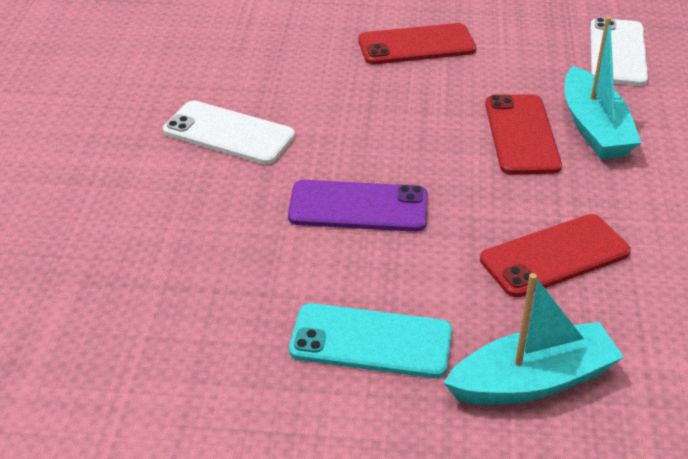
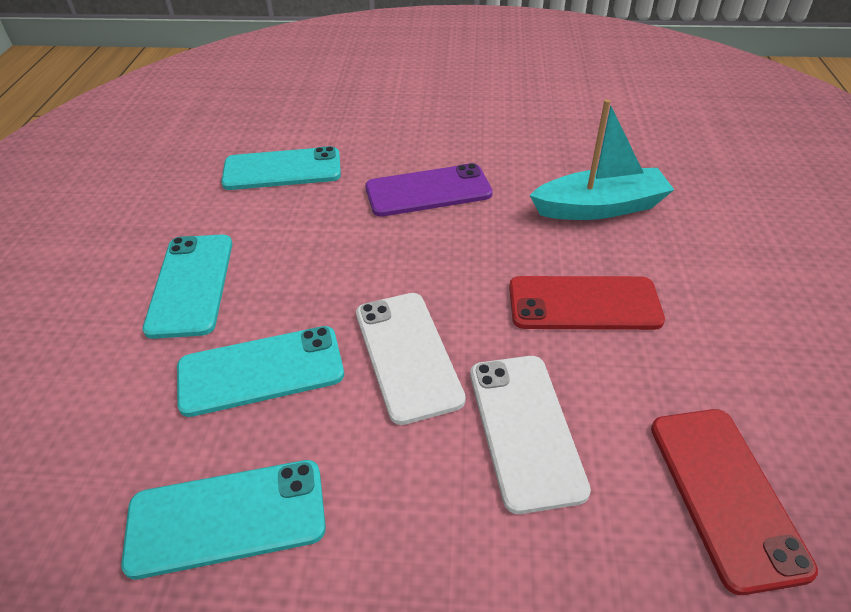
red phone: 3 -> 2
turquoise boat: 2 -> 1
turquoise phone: 1 -> 4

